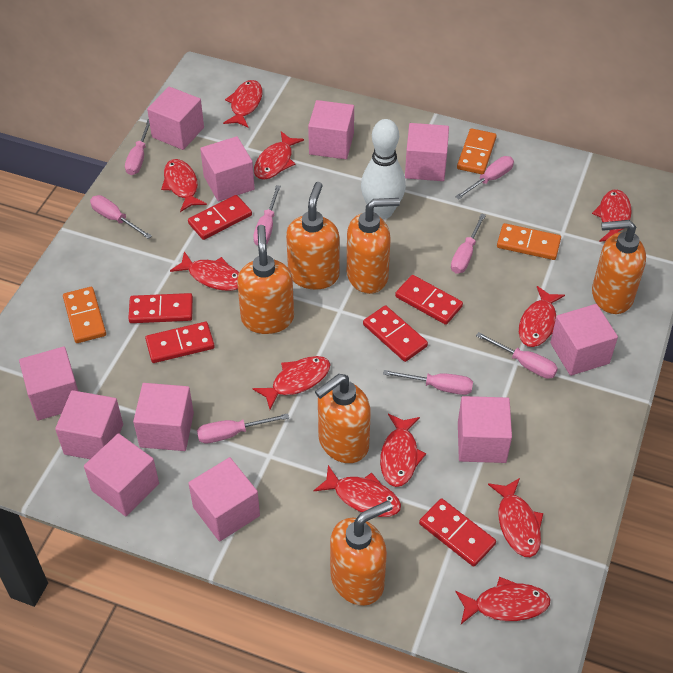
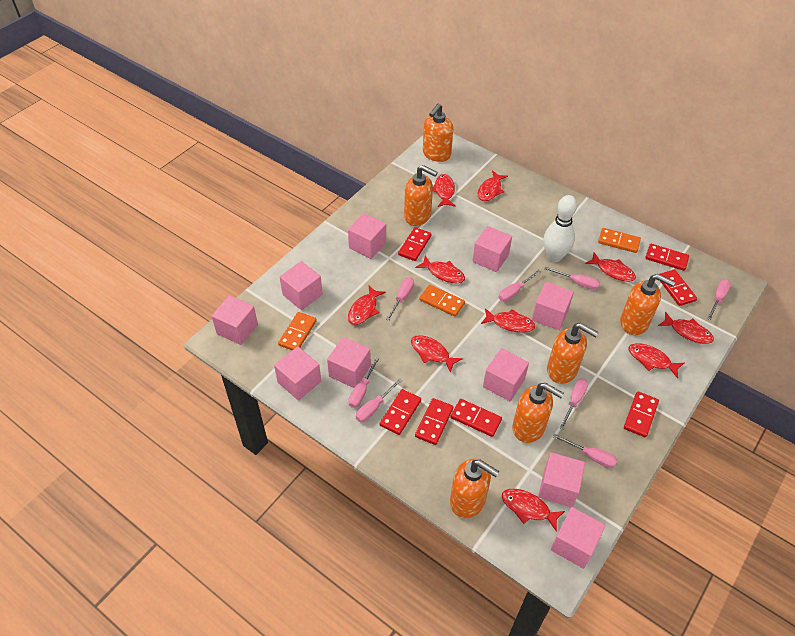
pink cube: 11 -> 10
red domino: 6 -> 7
red fish: 11 -> 10

